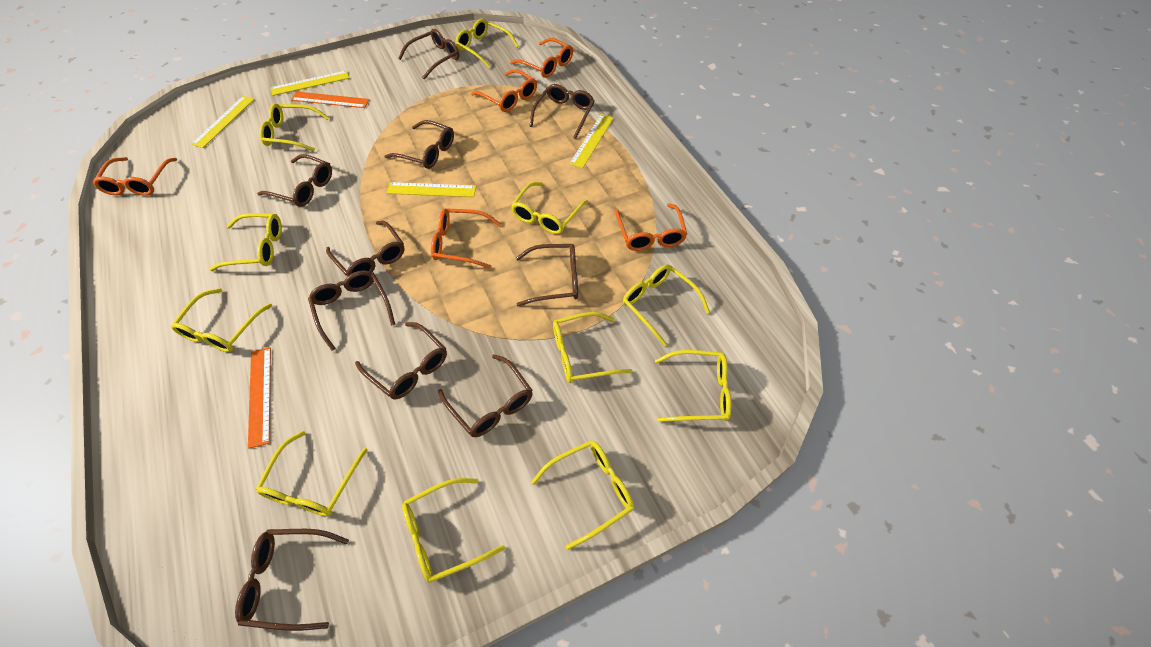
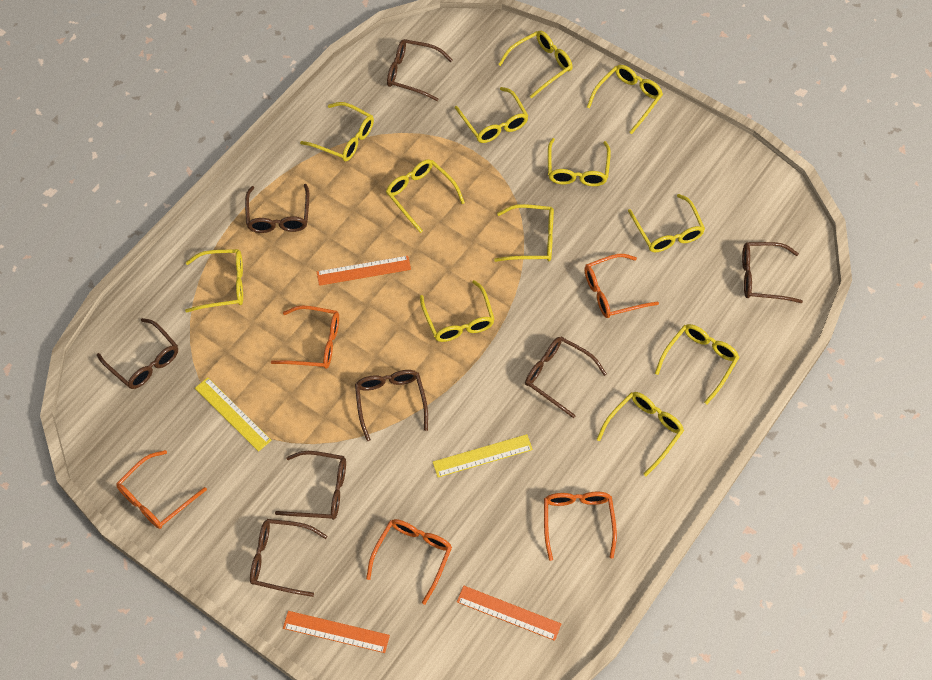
brown glasses: 10 -> 8
orange ruler: 2 -> 3
yellow glasses: 11 -> 12
yellow ruler: 4 -> 2

